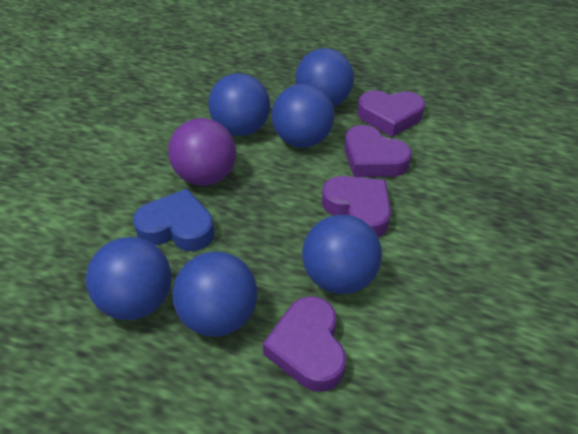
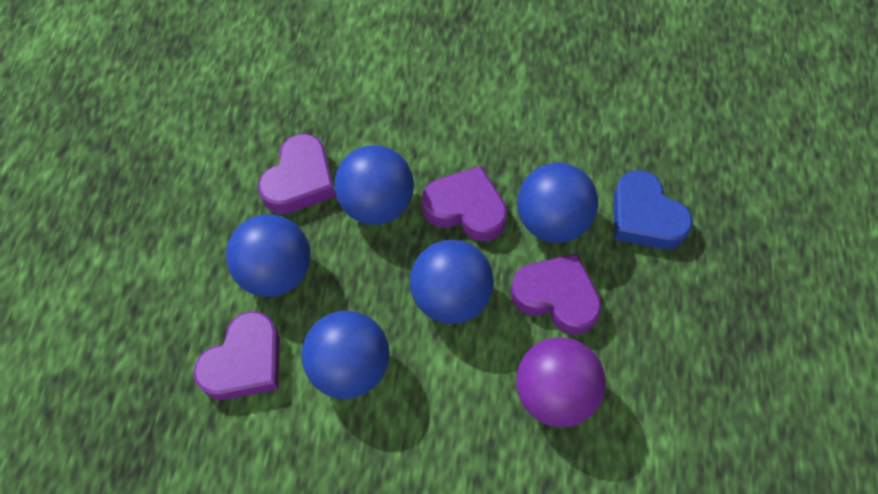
blue ball: 6 -> 5

